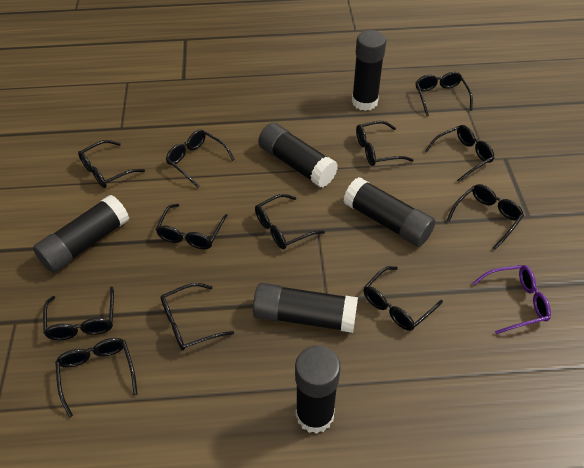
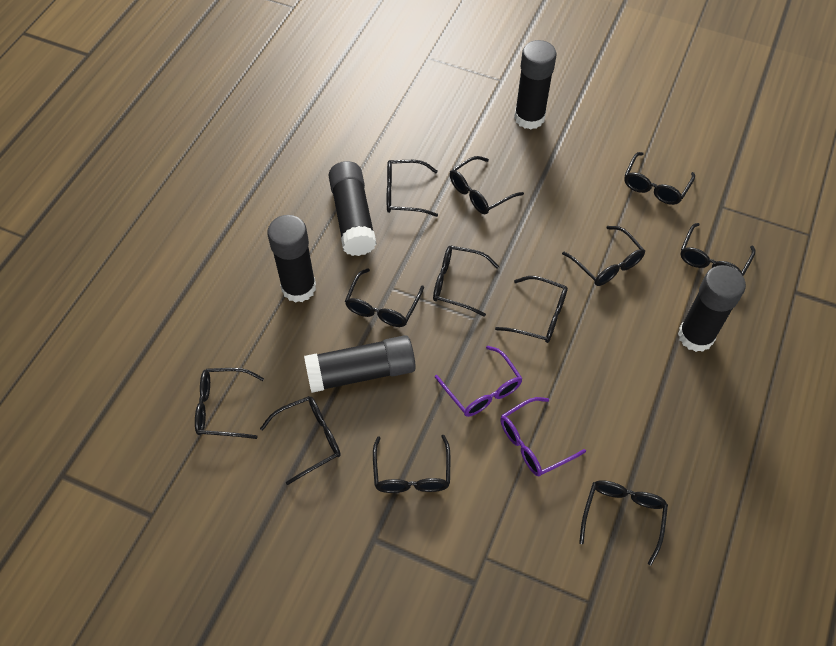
black glue stick: 6 -> 5
purple glasses: 1 -> 2

